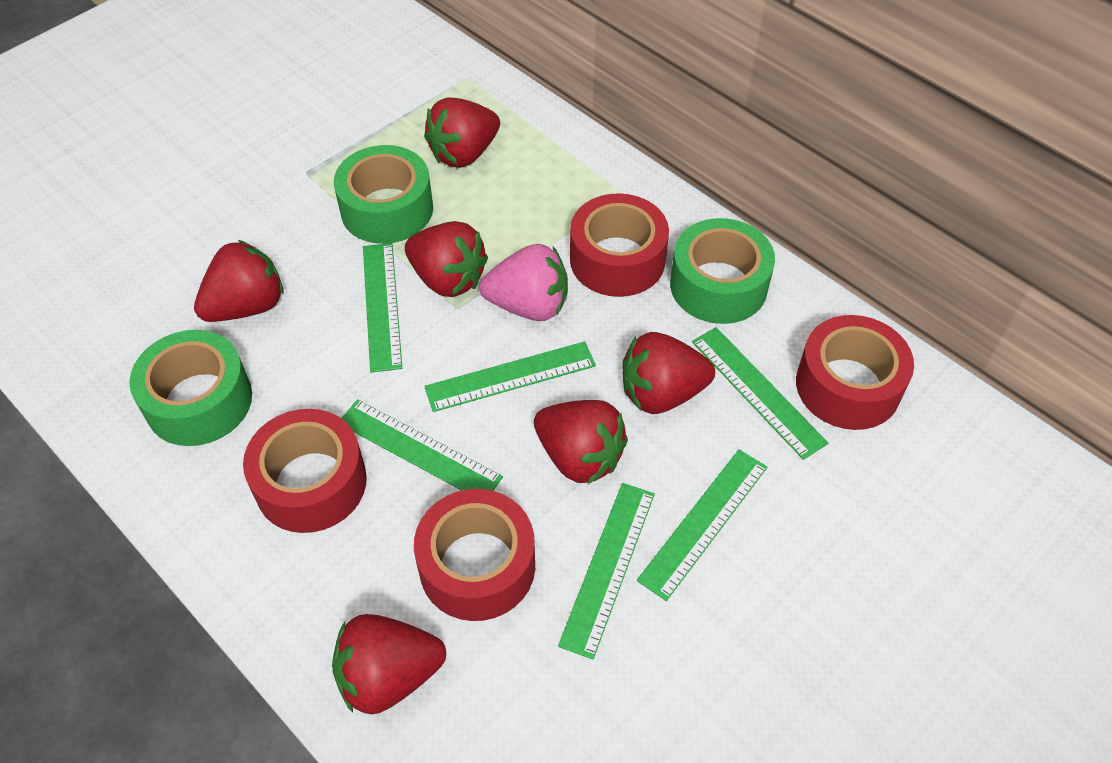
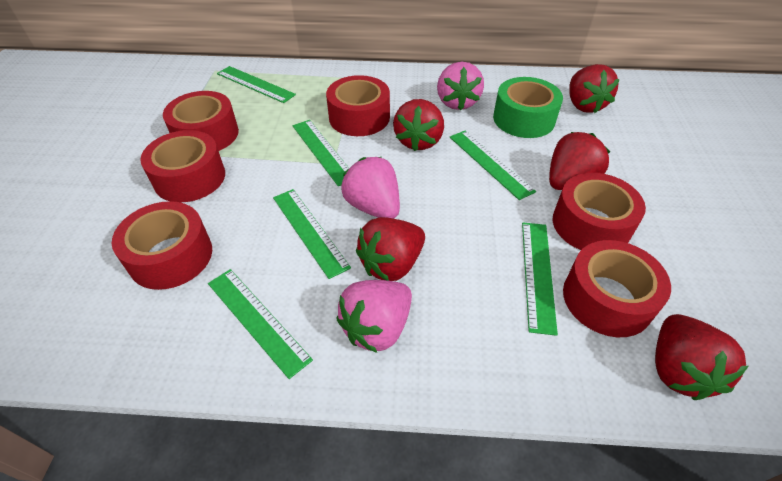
green tape: 3 -> 1
pink strawberry: 1 -> 3
red strawberry: 6 -> 5
red tape: 4 -> 6

